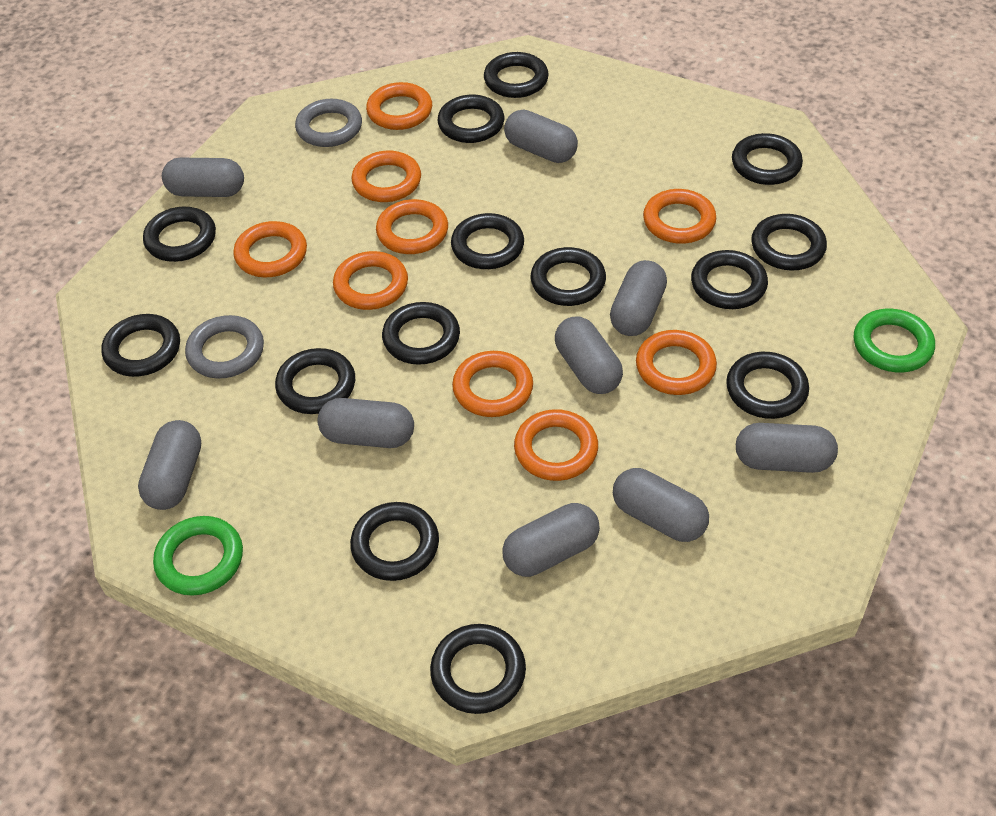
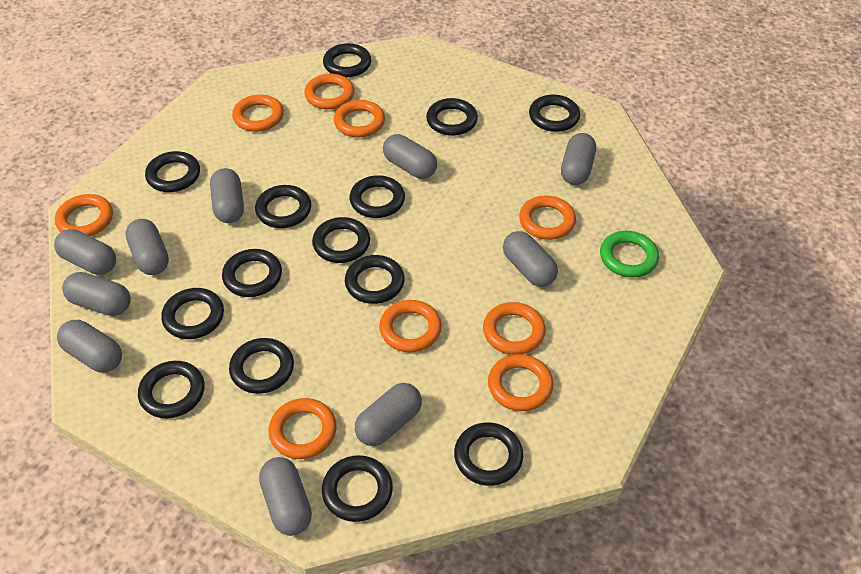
green ring: 2 -> 1
grey capsule: 9 -> 10
grey ring: 2 -> 0

